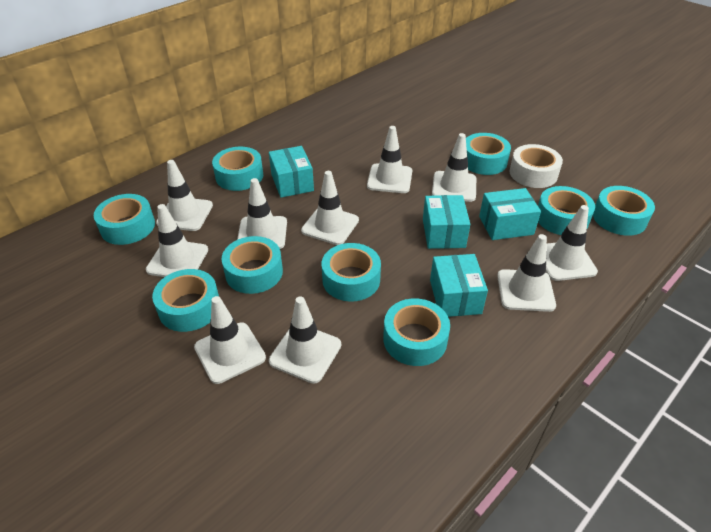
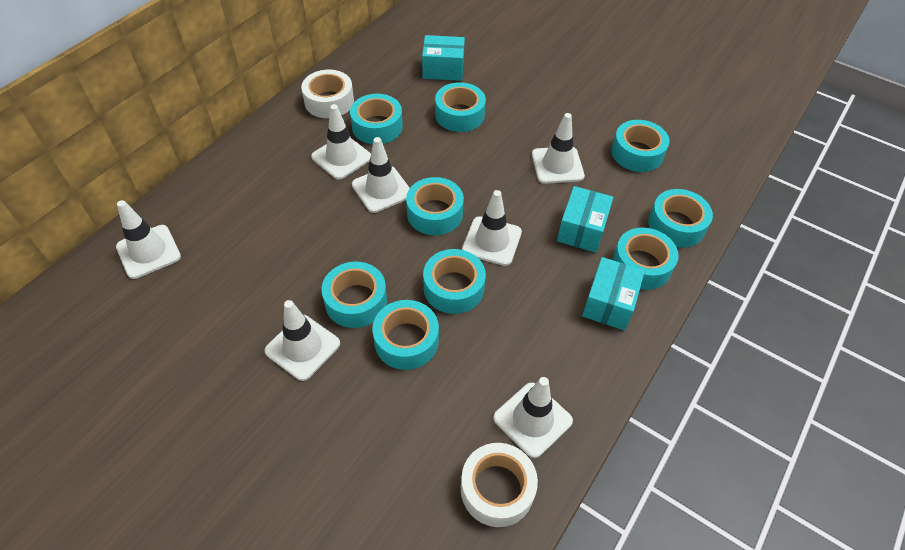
turquoise box: 4 -> 3
white tape: 1 -> 2
white traffic cone: 10 -> 7

